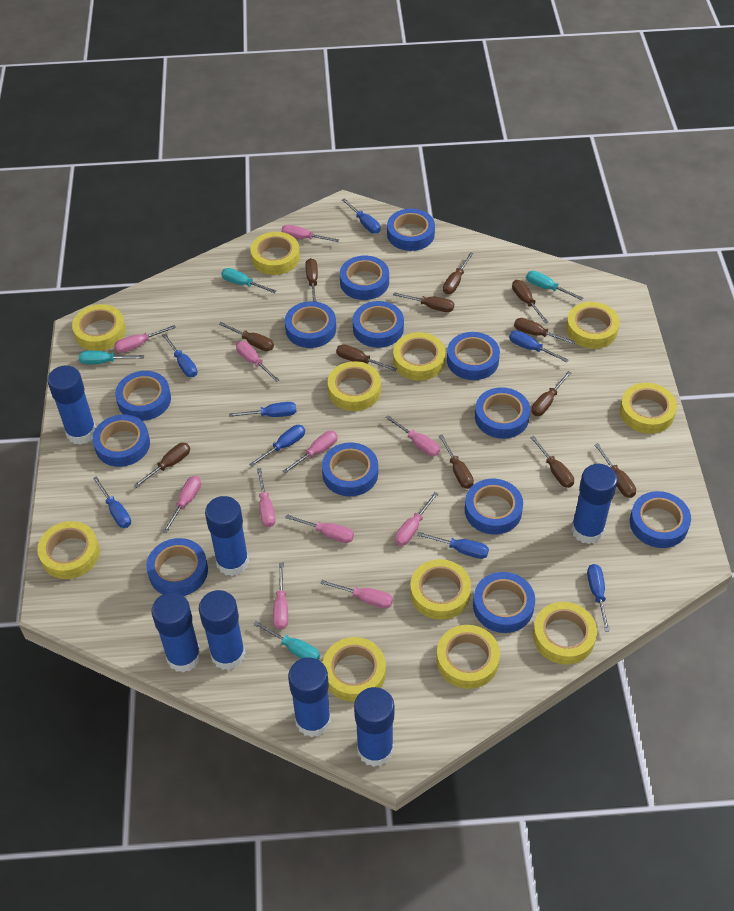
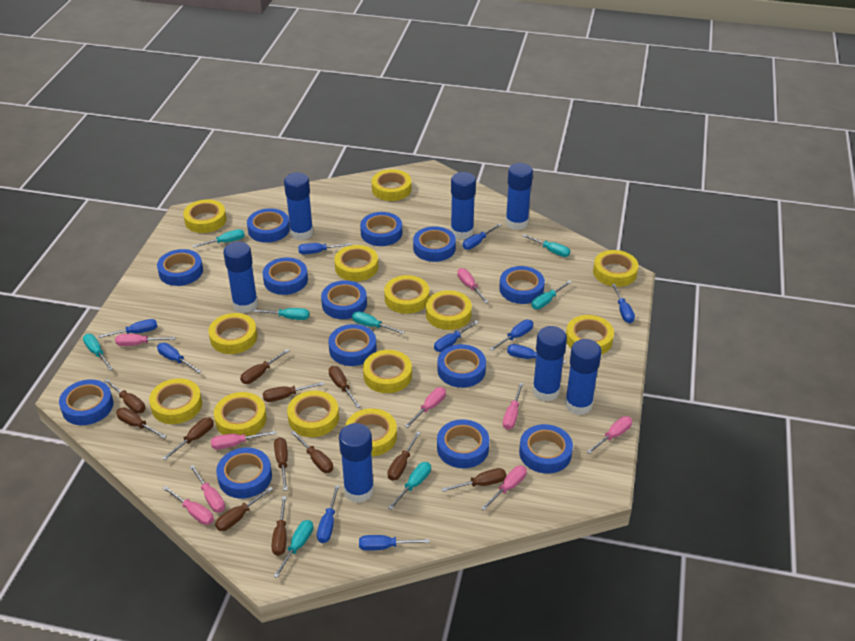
blue screwdriver: 8 -> 10
pink screwdriver: 11 -> 9
turquoise screwdriver: 4 -> 8
yellow tape: 11 -> 13

